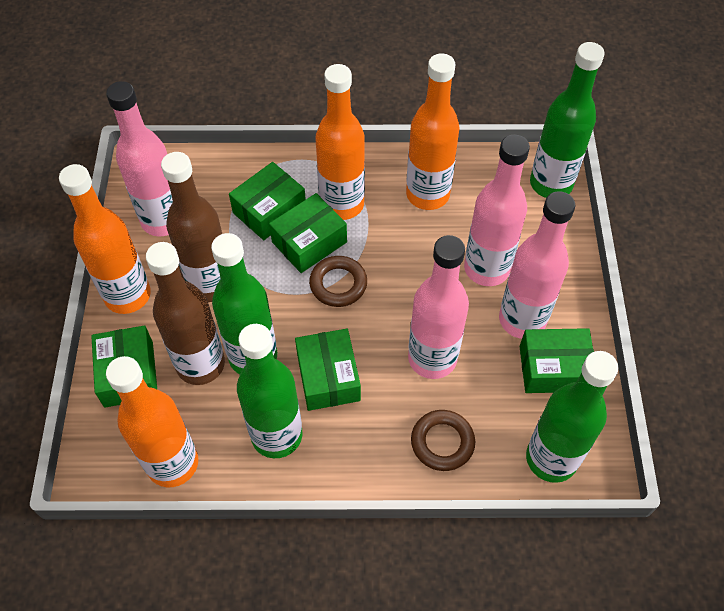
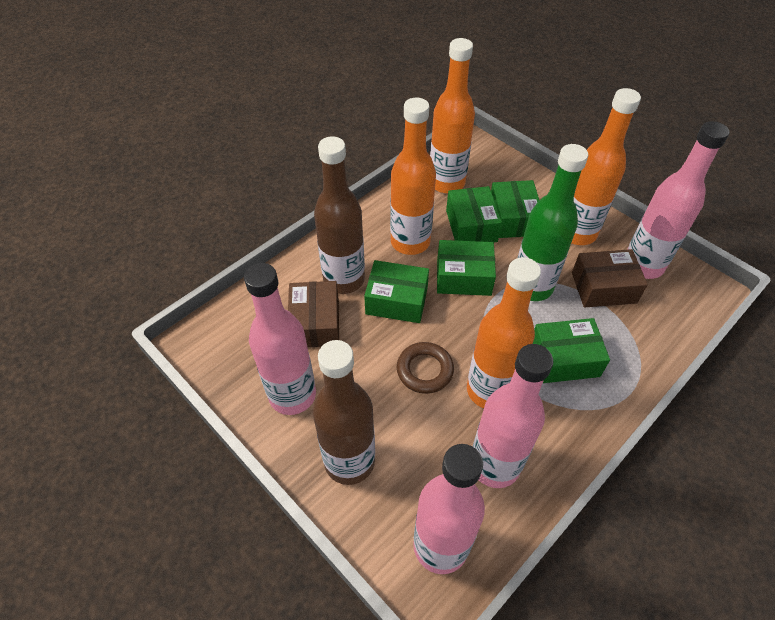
brown box: 0 -> 2
brown ring: 2 -> 1
green bottle: 4 -> 1

